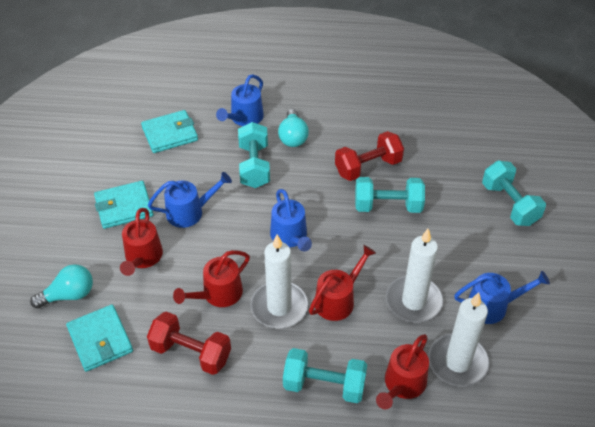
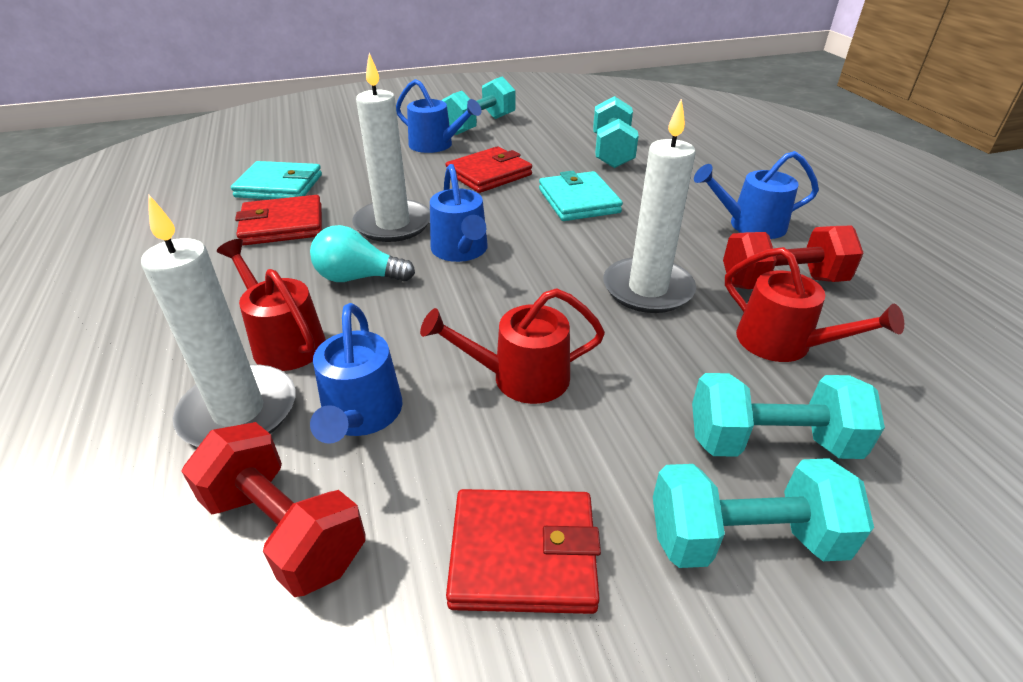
red wallet: 0 -> 3
red watering can: 4 -> 3
turquoise light bulb: 2 -> 1
turquoise wallet: 3 -> 2

